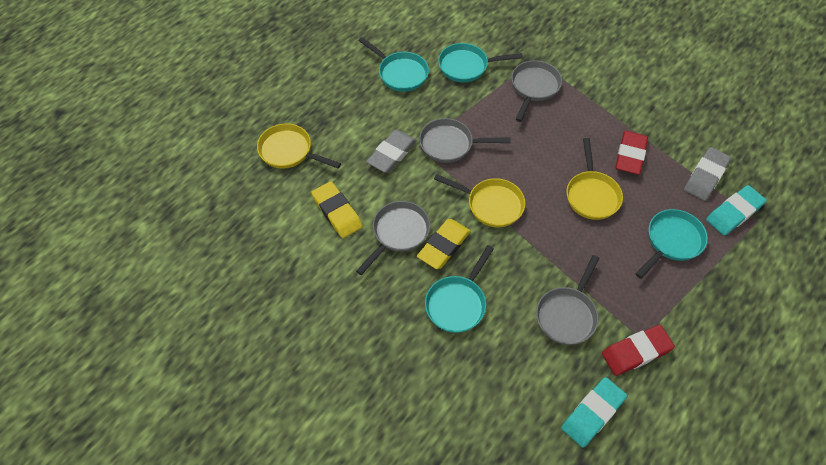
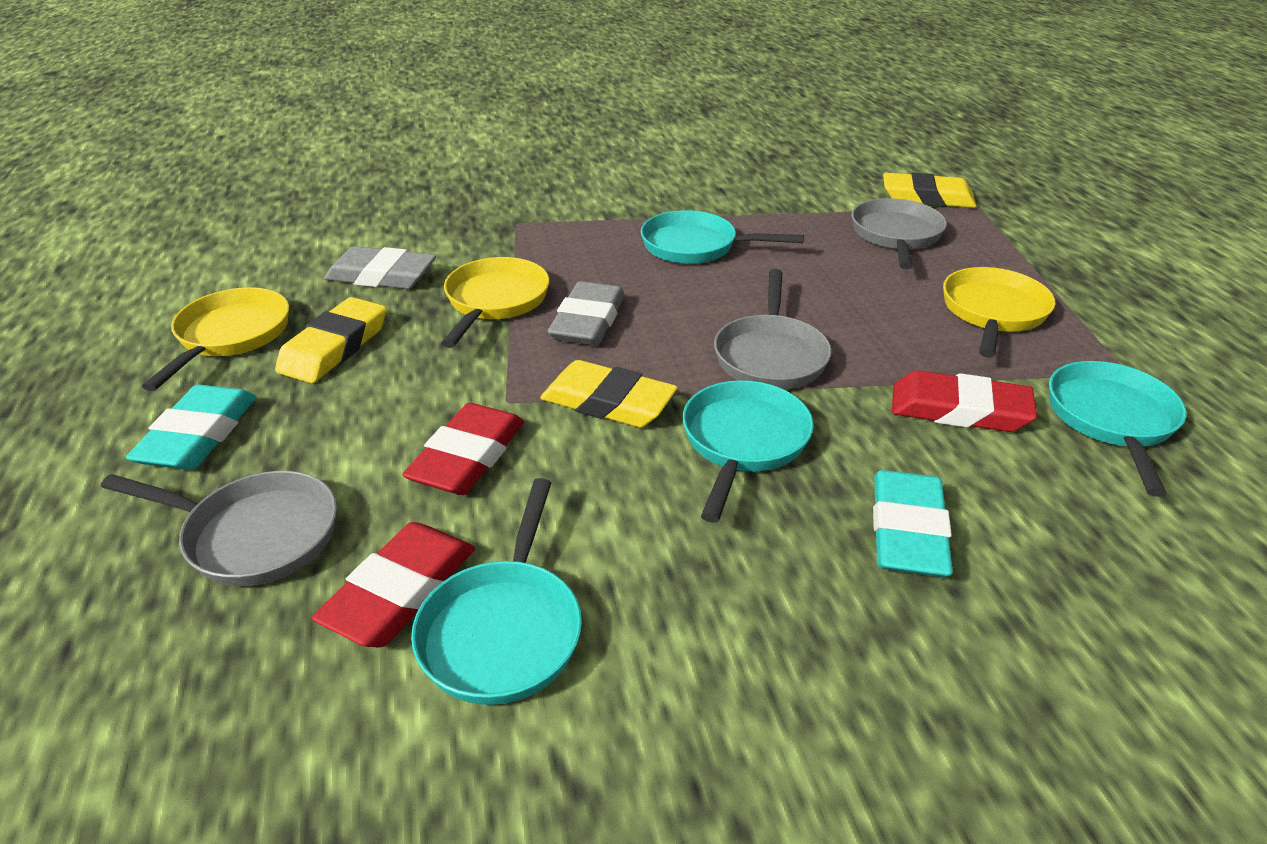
grey pan: 4 -> 3
red eraser: 2 -> 3
yellow eraser: 2 -> 3

